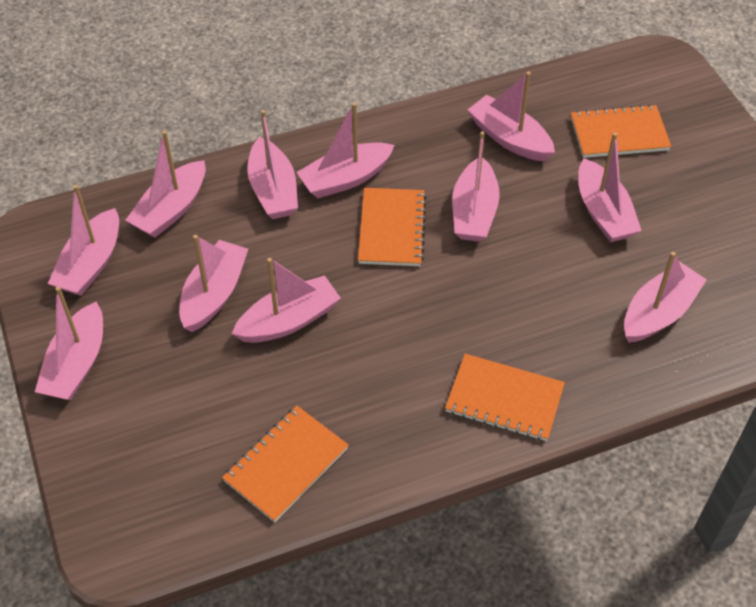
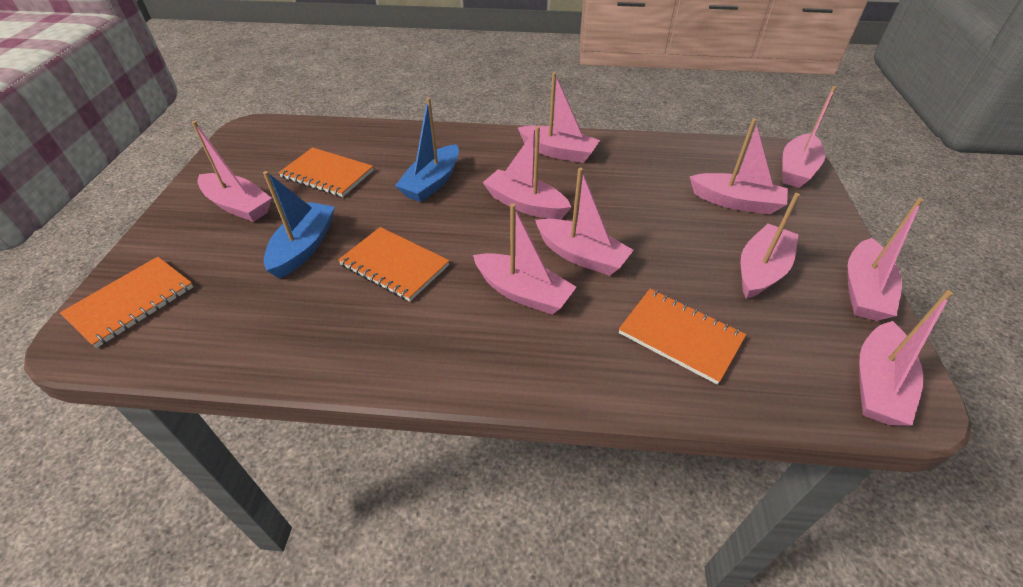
blue boat: 0 -> 2
pink boat: 11 -> 10

